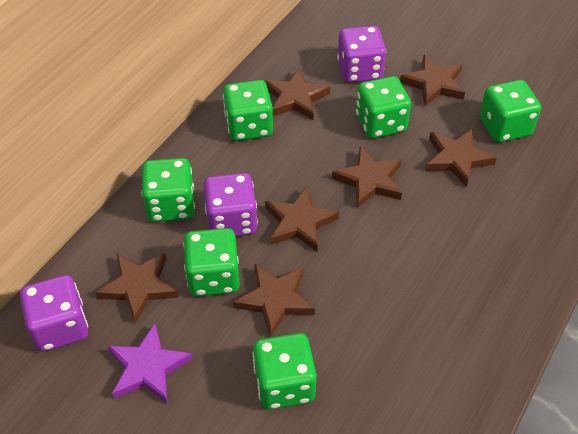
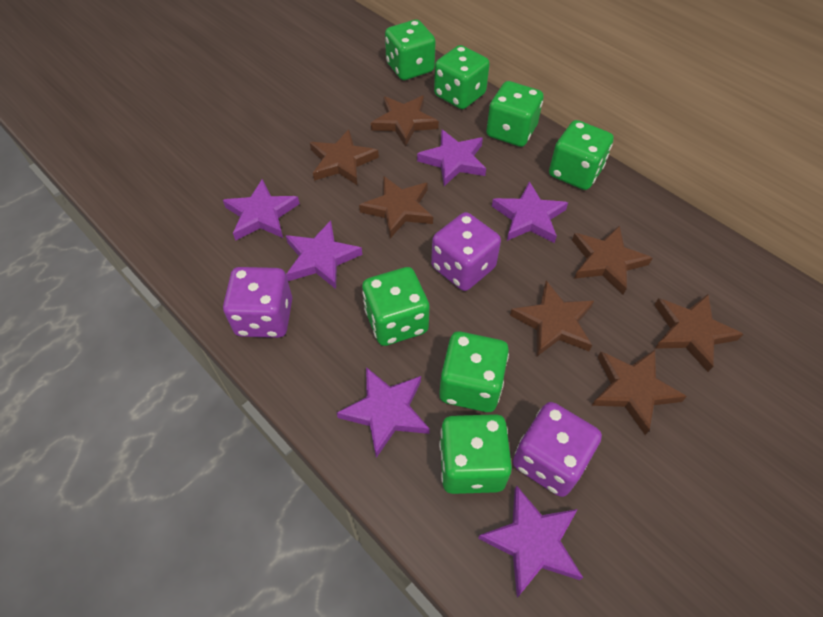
green dice: 6 -> 7
purple star: 1 -> 6

